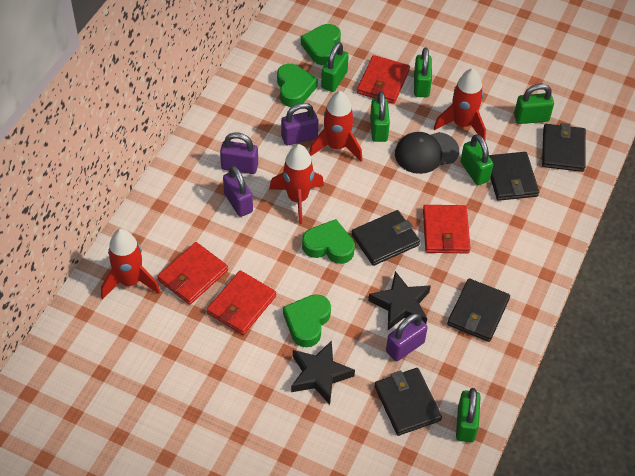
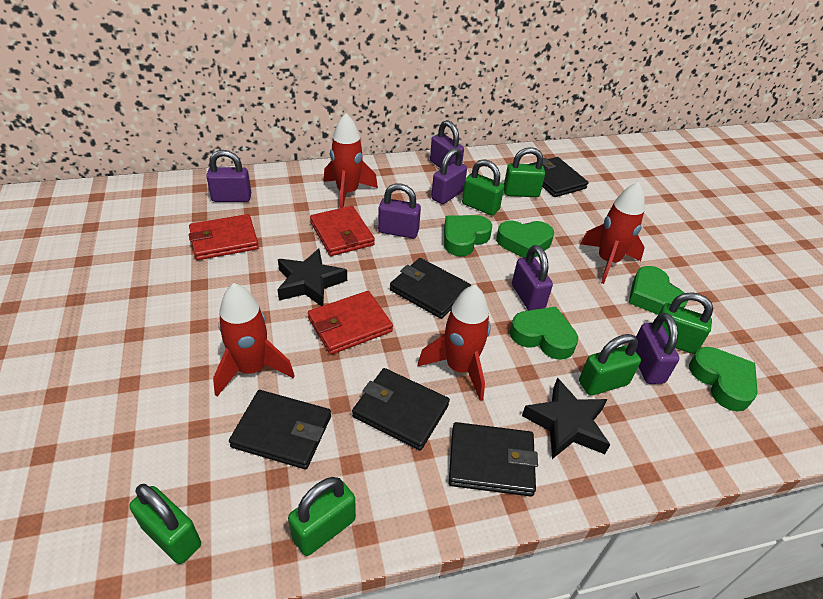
black cap: 1 -> 0
green heart: 4 -> 5
purple padlock: 4 -> 6
red wallet: 4 -> 3

